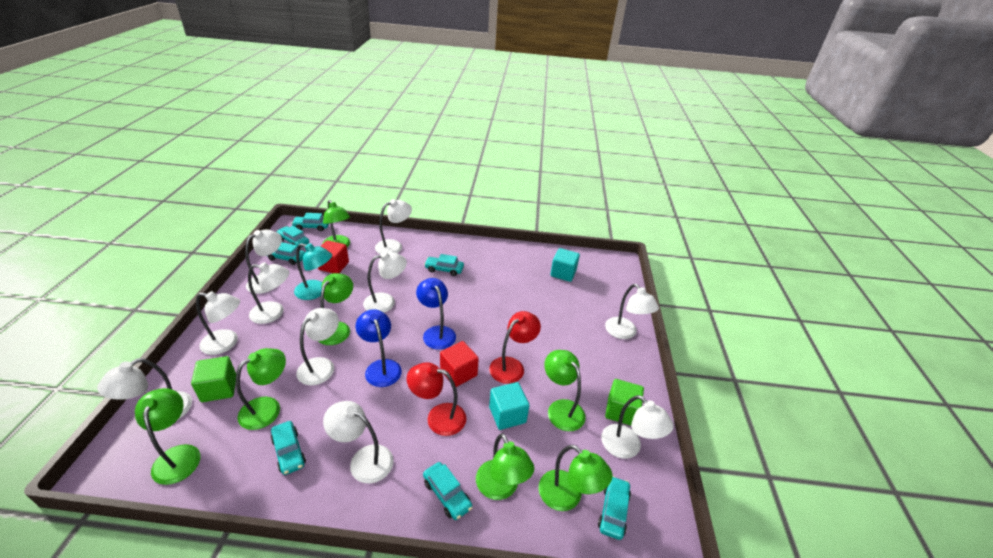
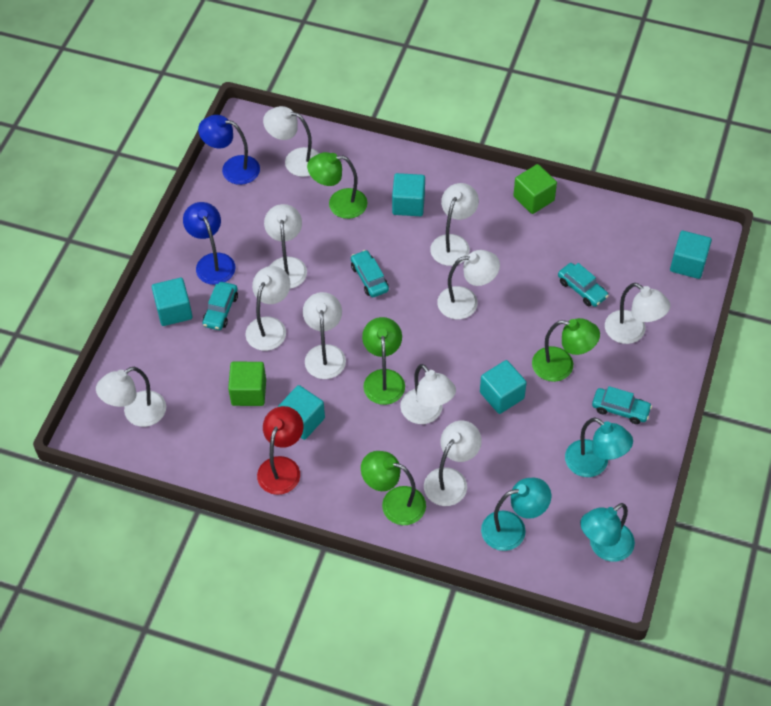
green lamp: 7 -> 4
red cube: 2 -> 0
red lamp: 2 -> 1
turquoise car: 7 -> 4
turquoise cube: 2 -> 5
turquoise lamp: 1 -> 3

